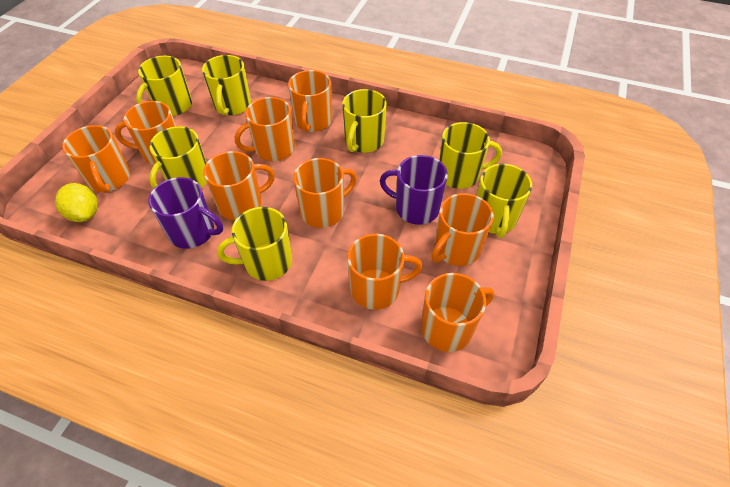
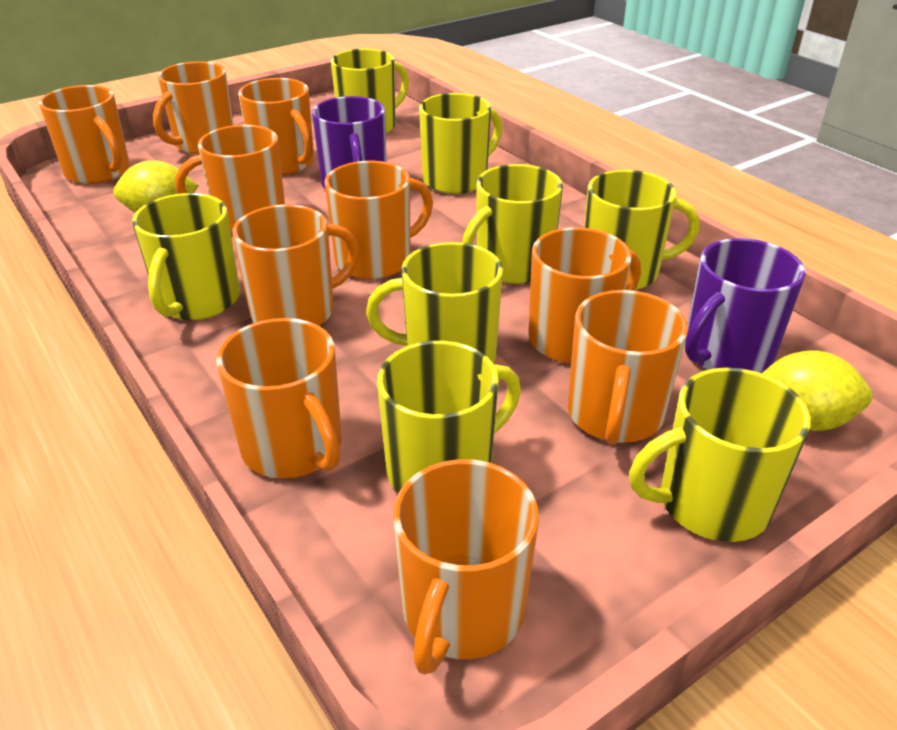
orange mug: 9 -> 10
yellow lemon: 1 -> 2
yellow mug: 7 -> 8

